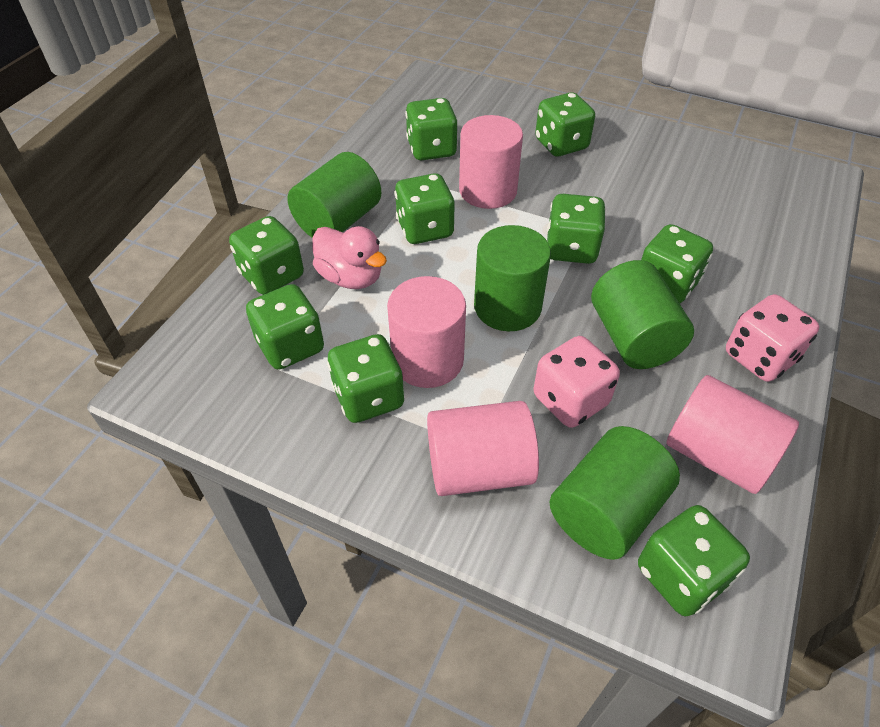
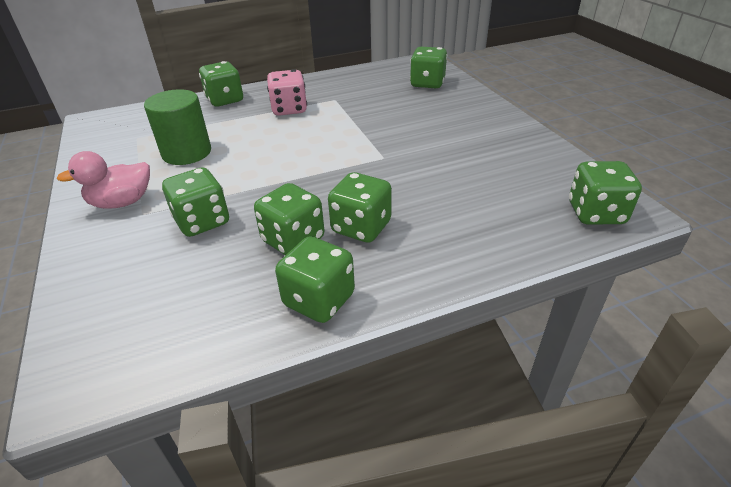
green cylinder: 4 -> 1
green dice: 9 -> 7
pink cylinder: 4 -> 0
pink dice: 2 -> 1

